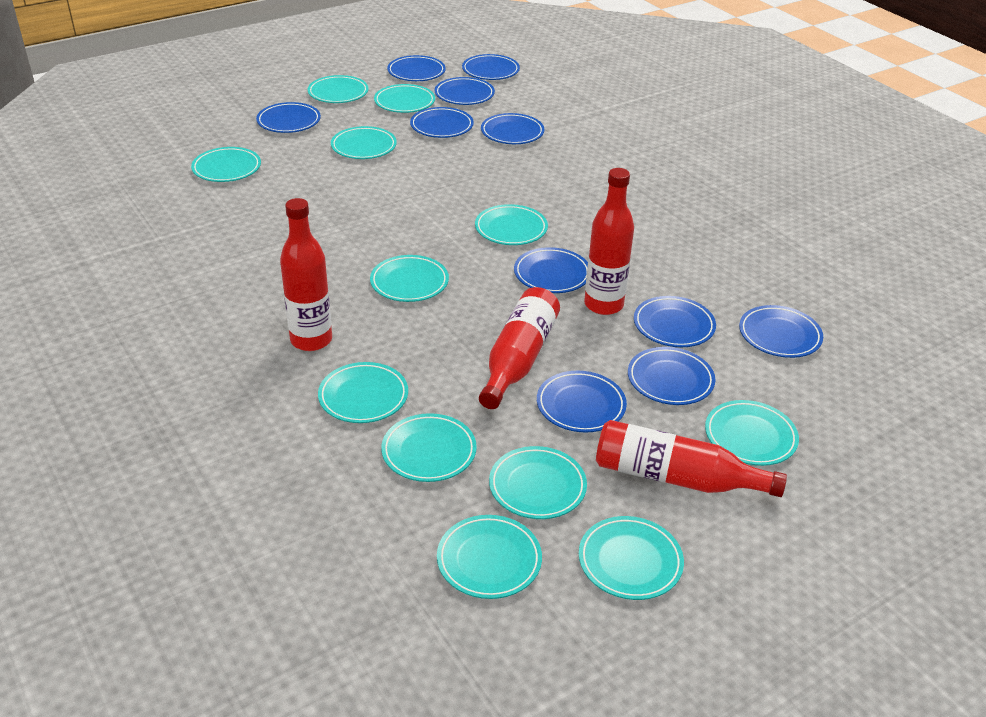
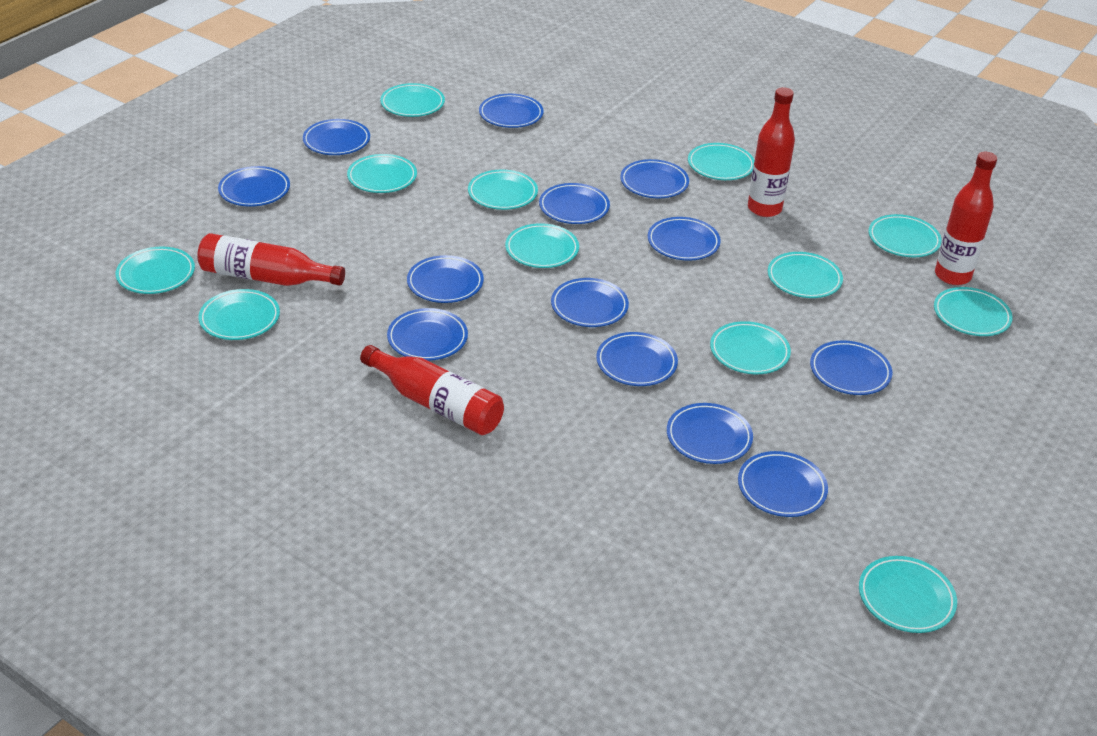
blue plate: 11 -> 13

